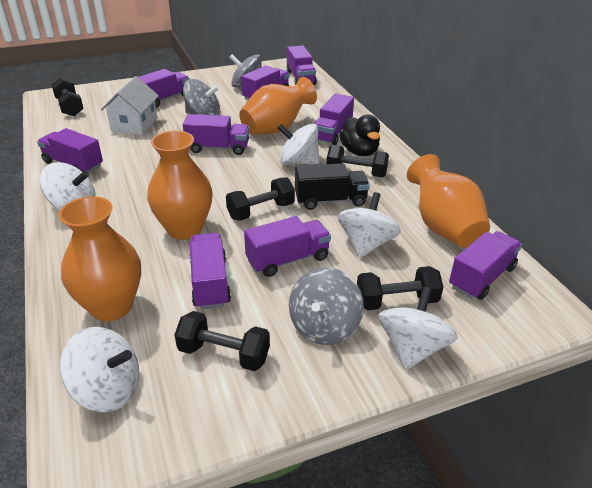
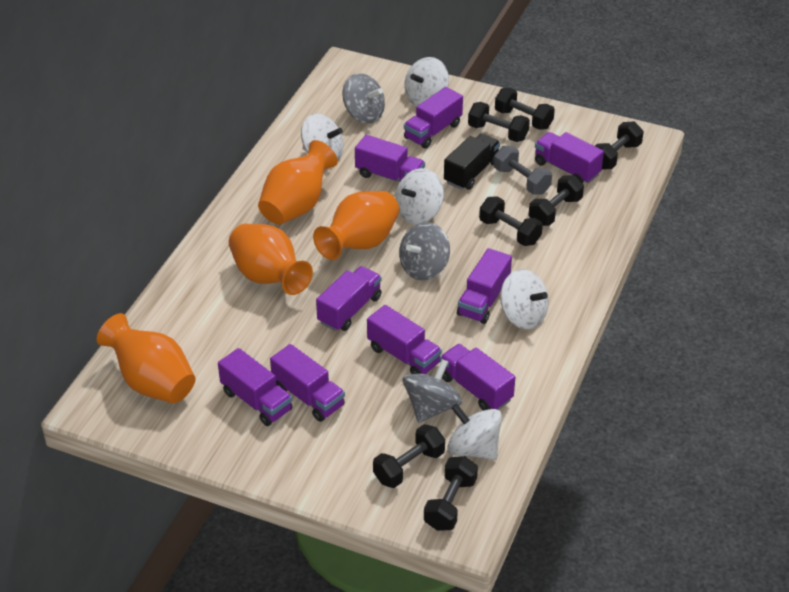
black duck: 1 -> 0
black dumbbell: 5 -> 7
grey dumbbell: 0 -> 1
white house: 1 -> 0

